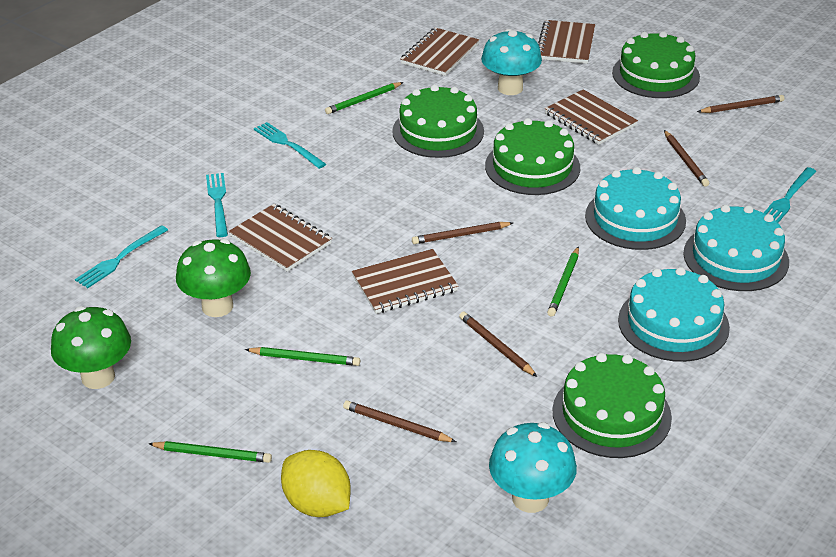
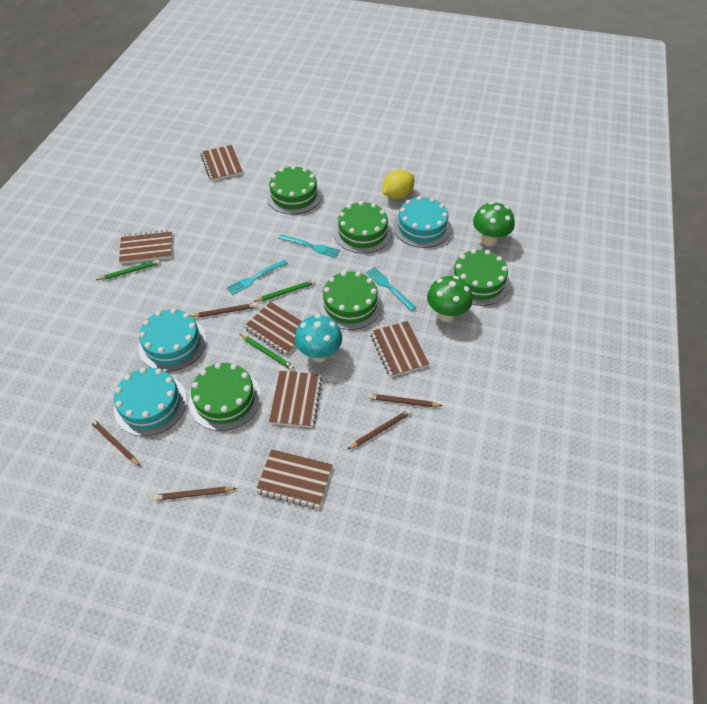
brown notebook: 5 -> 6
green cake: 4 -> 5
green pencil: 4 -> 3
turquoise fork: 4 -> 3
turquoise mushroom: 2 -> 1

